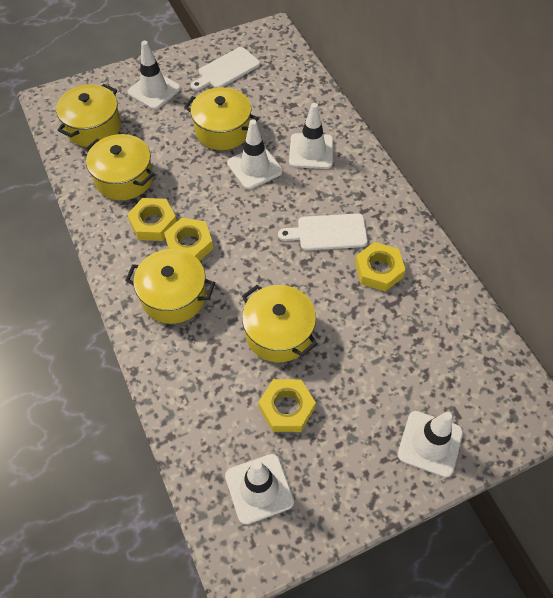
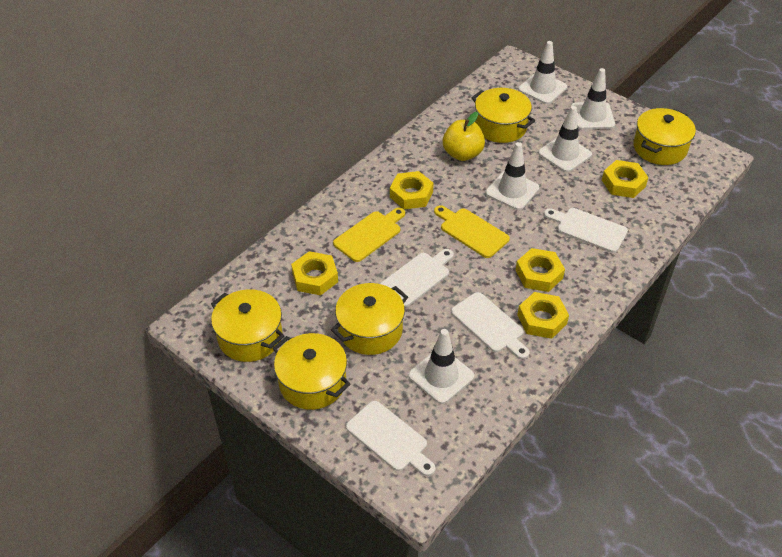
white cutting board: 2 -> 4
yellow apple: 0 -> 1
yellow cutting board: 0 -> 2
yellow nut: 4 -> 5

